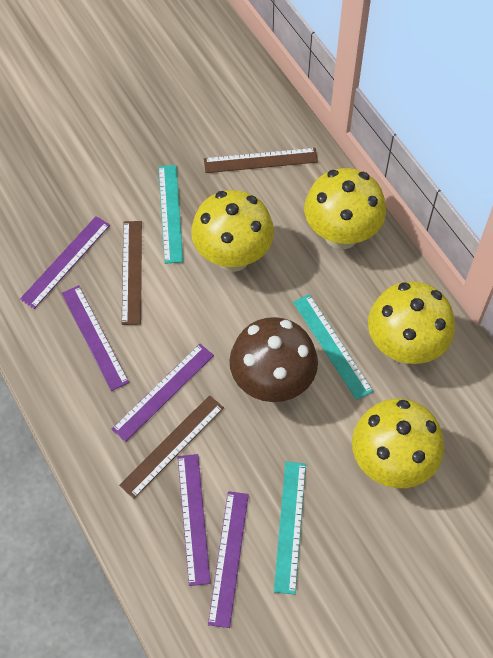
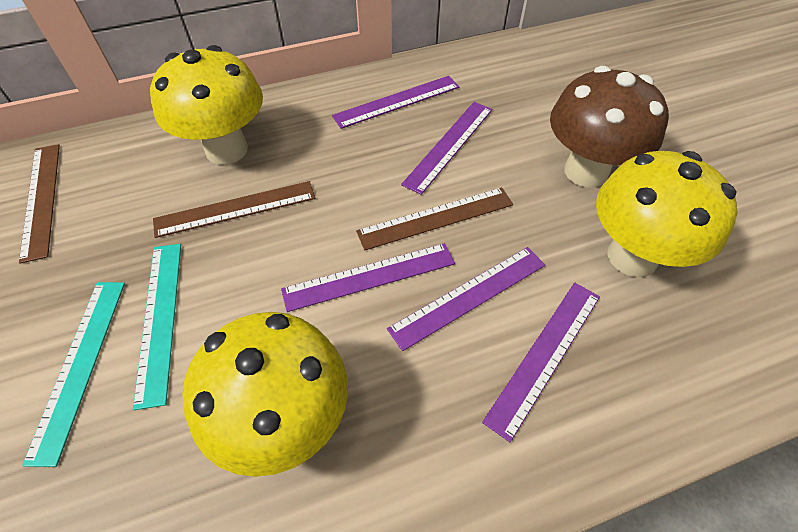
turquoise ruler: 3 -> 2
yellow mushroom: 4 -> 3

